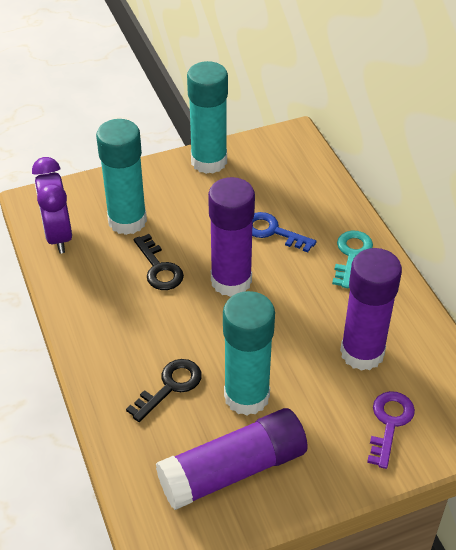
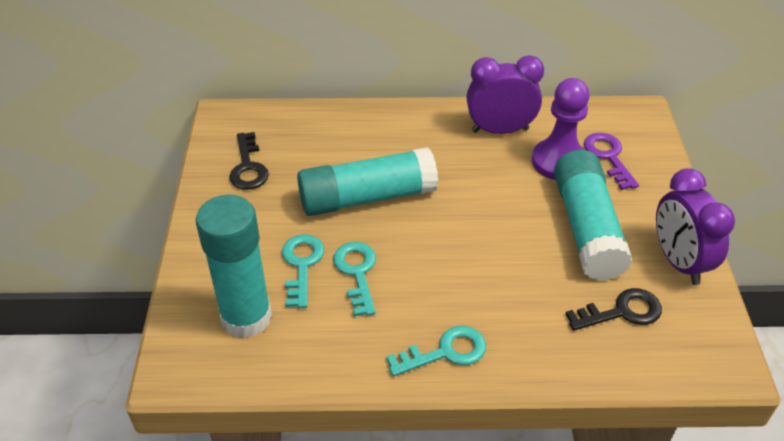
blue key: 1 -> 0
purple clock: 1 -> 2
purple glue stick: 3 -> 0
purple pawn: 0 -> 1
turquoise key: 1 -> 3

